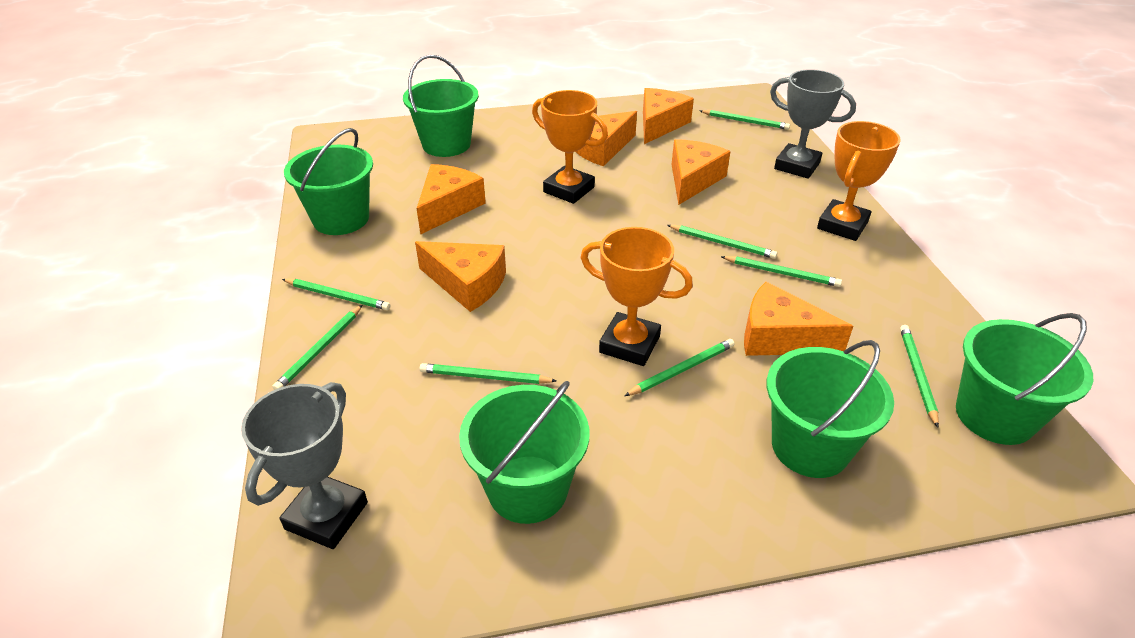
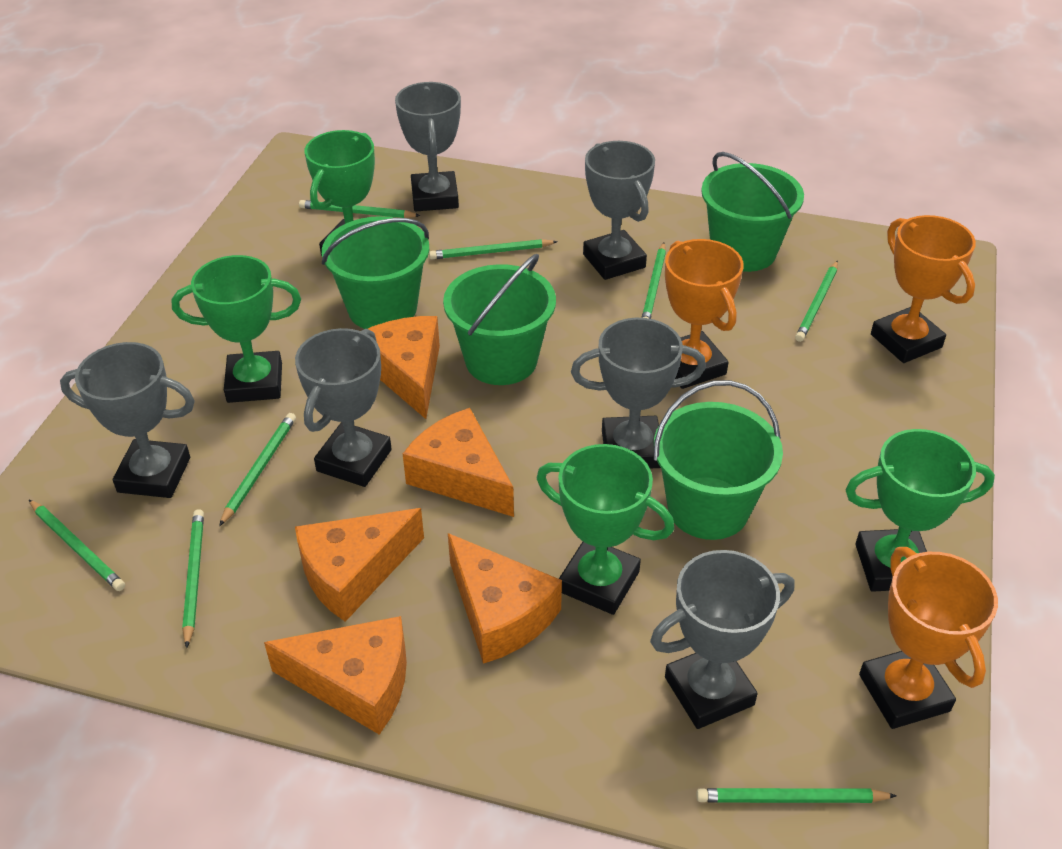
green bucket: 5 -> 4
green trophy: 0 -> 4
grey trophy: 2 -> 6
orange cheese: 6 -> 5

